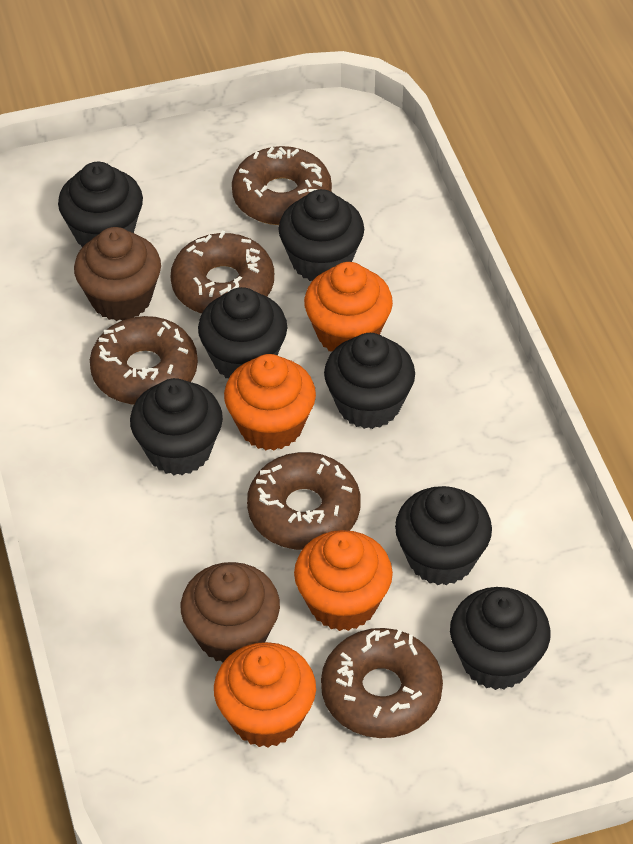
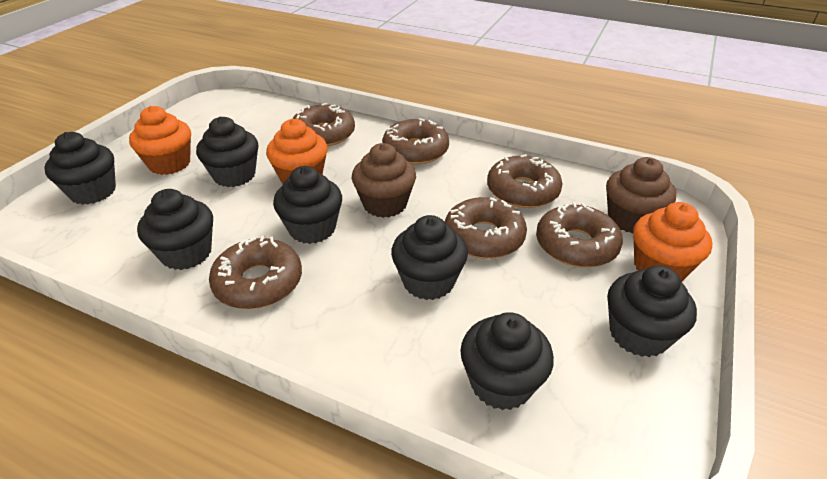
brown donut: 5 -> 6
orange cupcake: 4 -> 3

